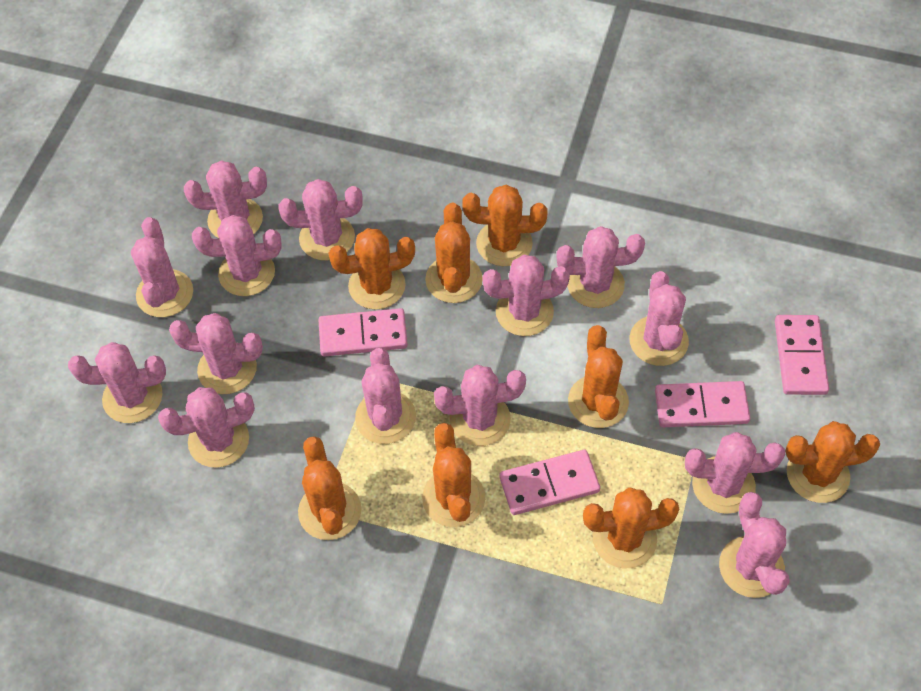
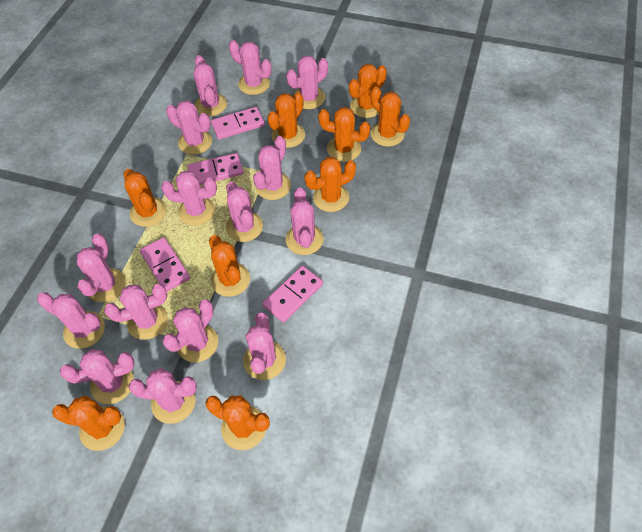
orange cactus: 8 -> 9
pink cactus: 14 -> 15

